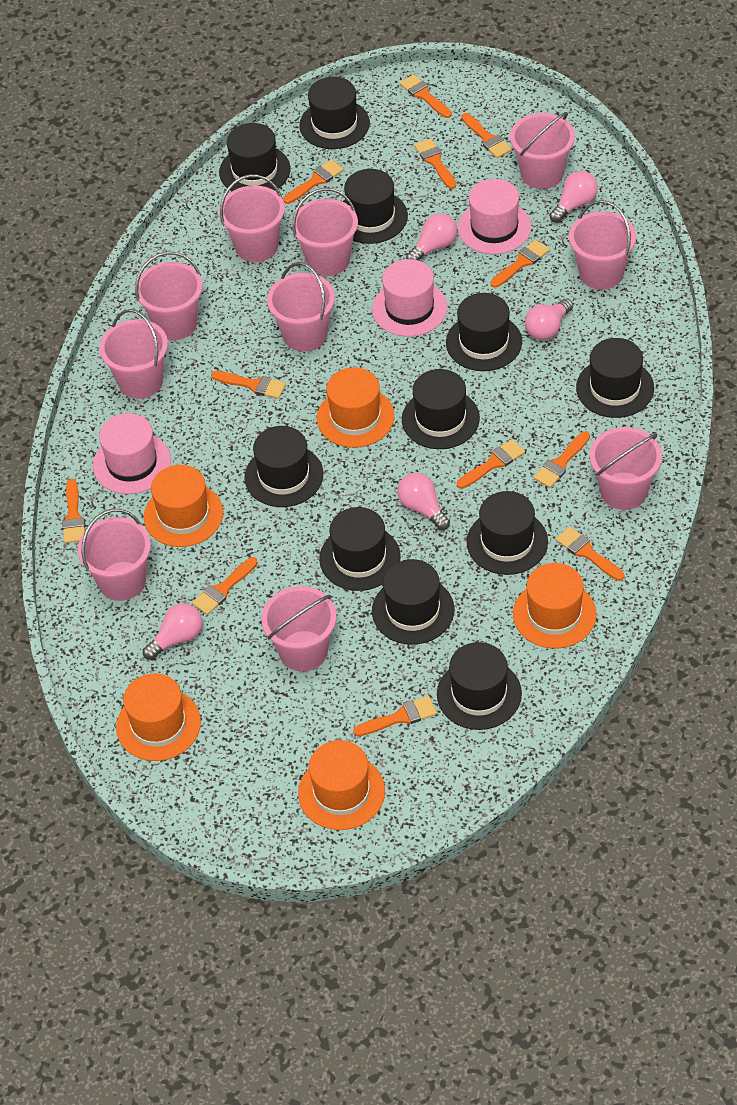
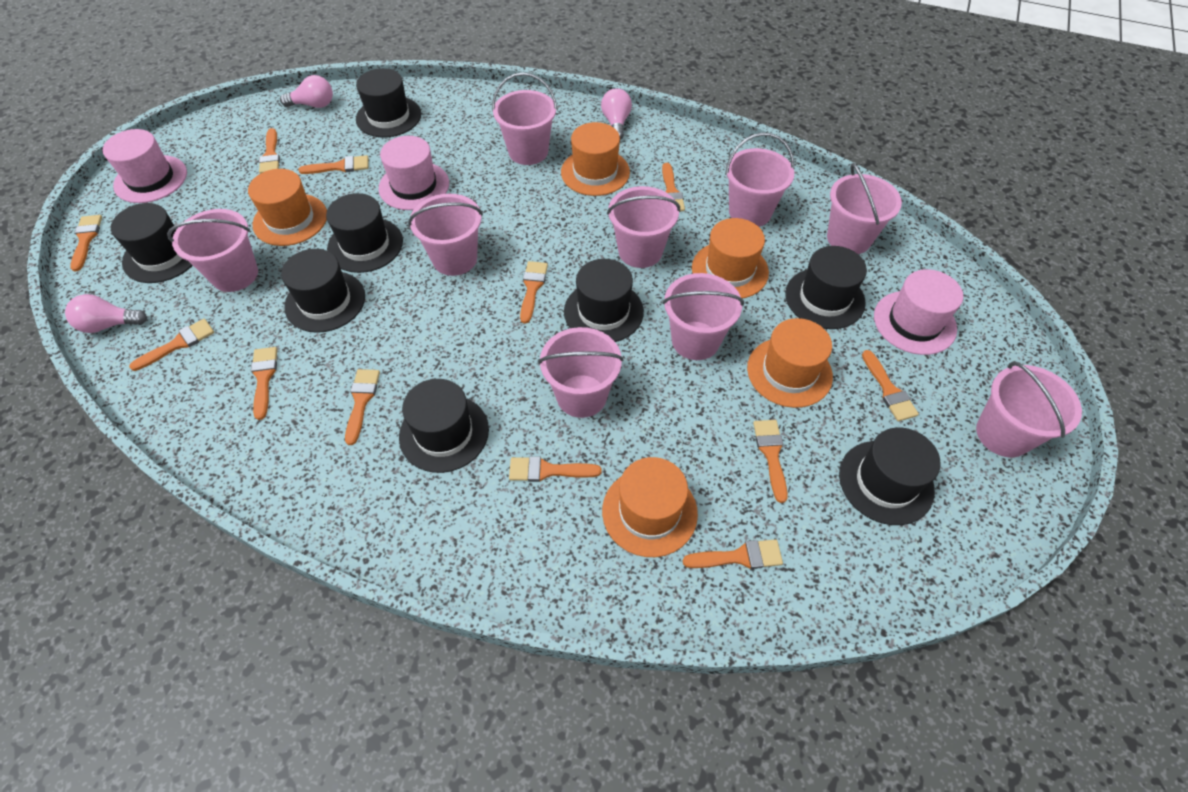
black hat: 11 -> 8
pink bucket: 10 -> 9
pink light bulb: 5 -> 3

